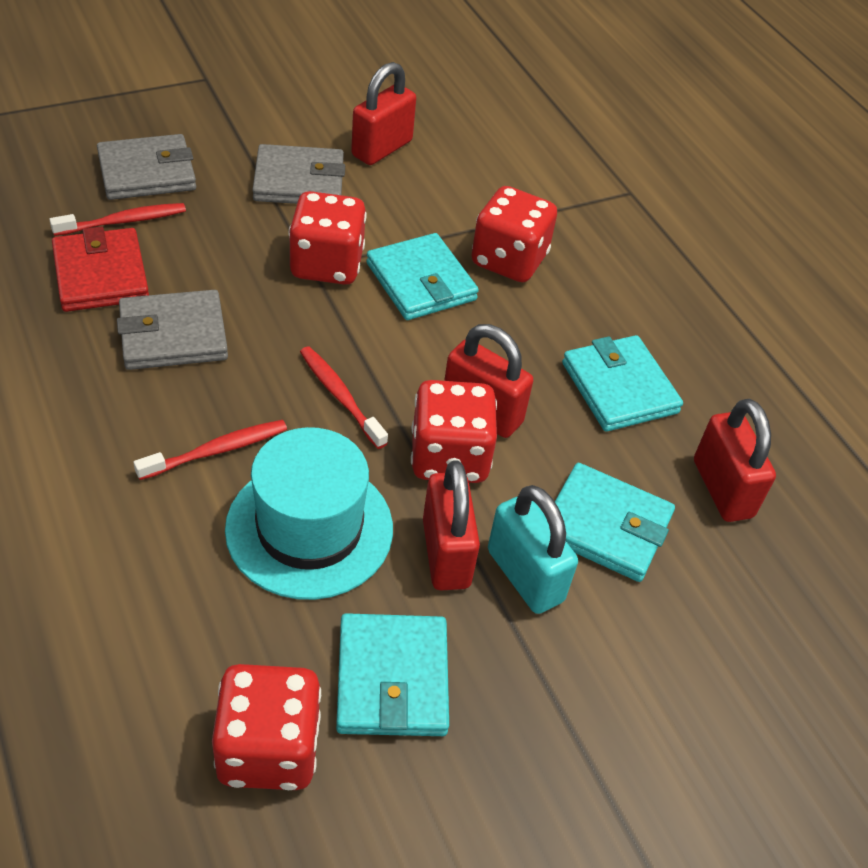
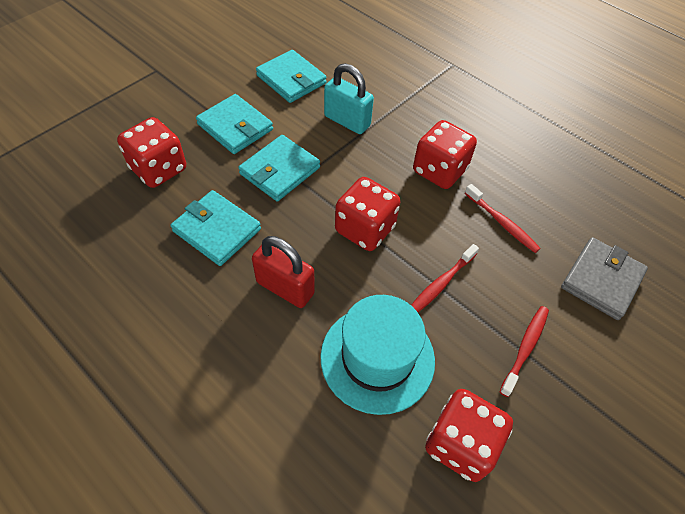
grey wallet: 3 -> 1
red padlock: 4 -> 1
red wallet: 1 -> 0

